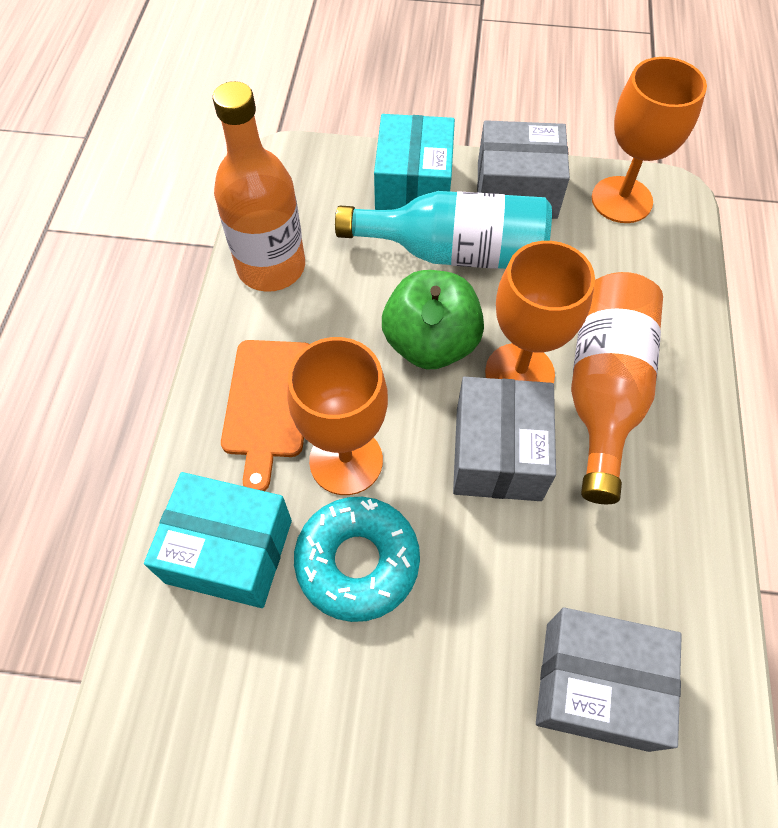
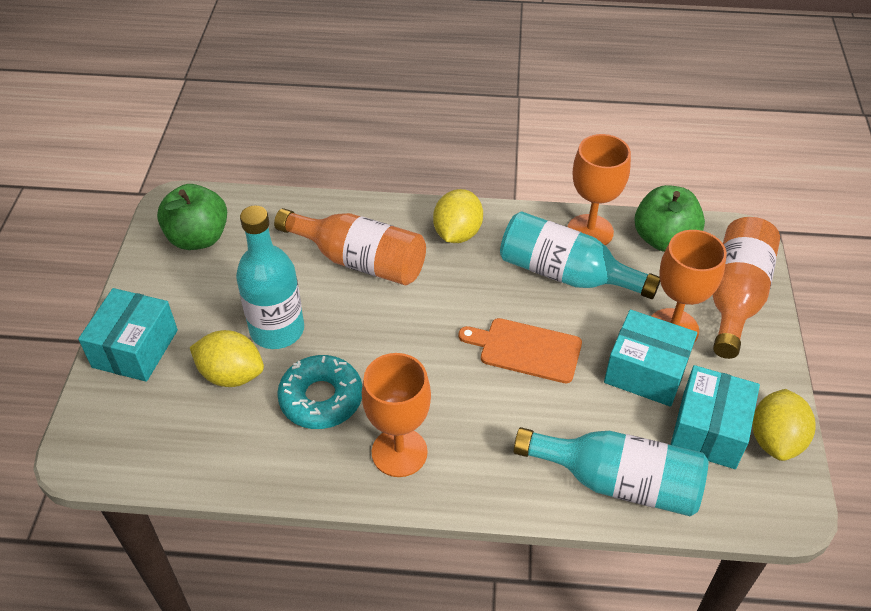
green apple: 1 -> 2
grey box: 3 -> 0
turquoise bottle: 1 -> 3
turquoise box: 2 -> 3
yellow lemon: 0 -> 3

